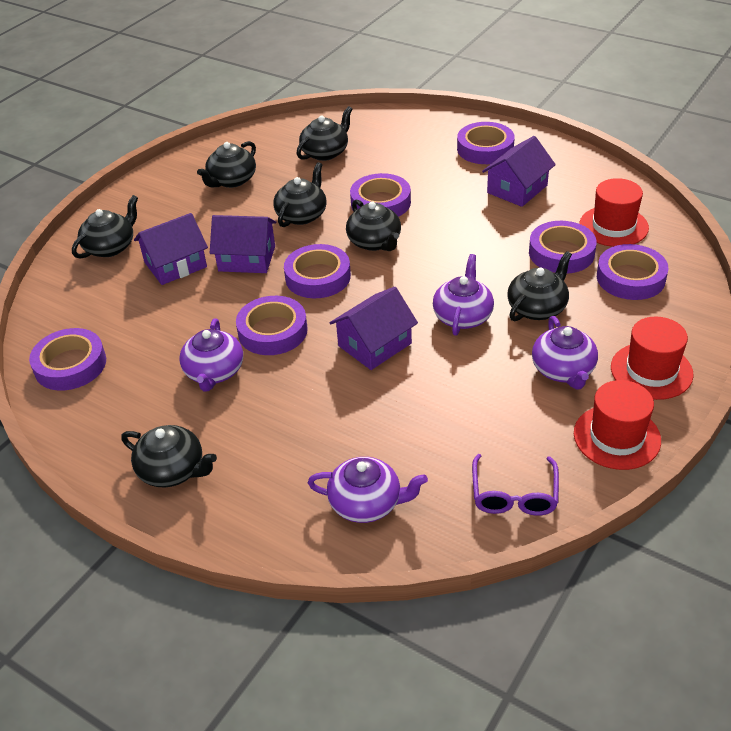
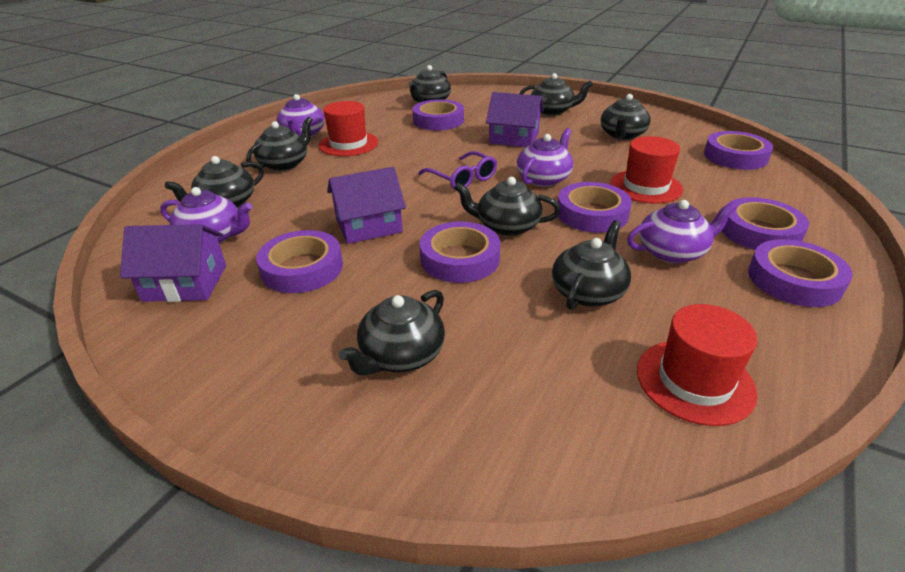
black teapot: 7 -> 8
purple house: 4 -> 3

